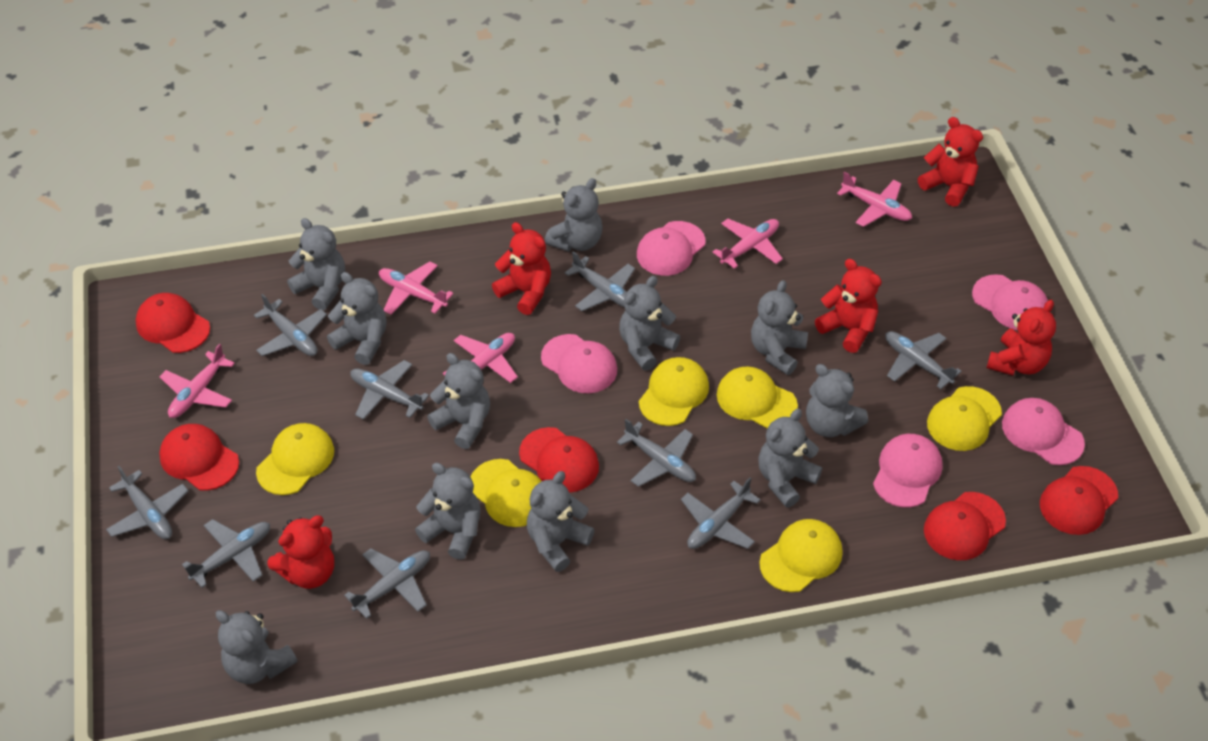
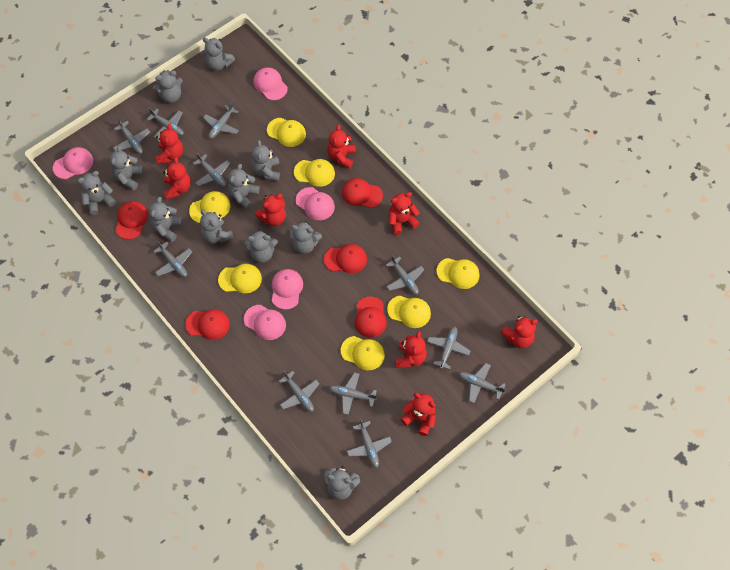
grey plane: 9 -> 11
pink plane: 5 -> 0
red teddy bear: 5 -> 8
yellow cap: 6 -> 7

